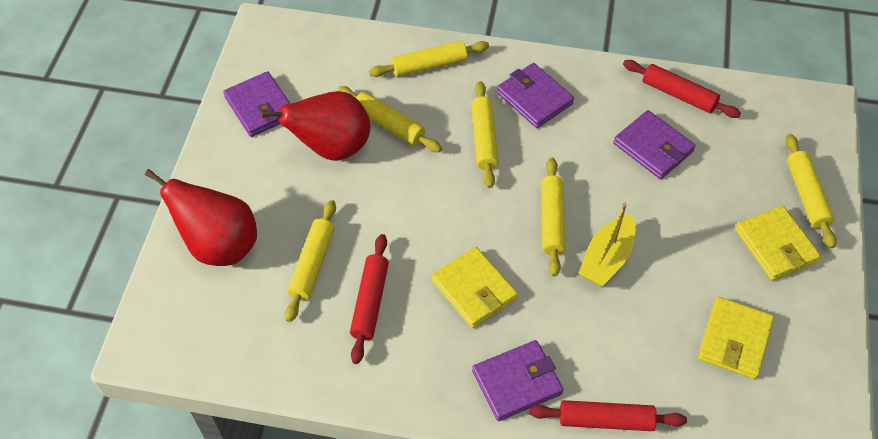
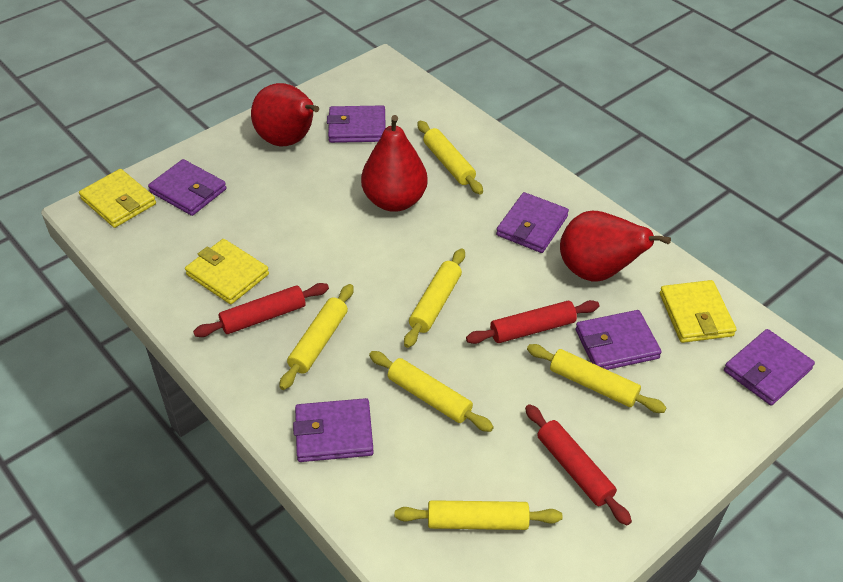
purple wallet: 4 -> 6
red pear: 2 -> 3
yellow boat: 1 -> 0

